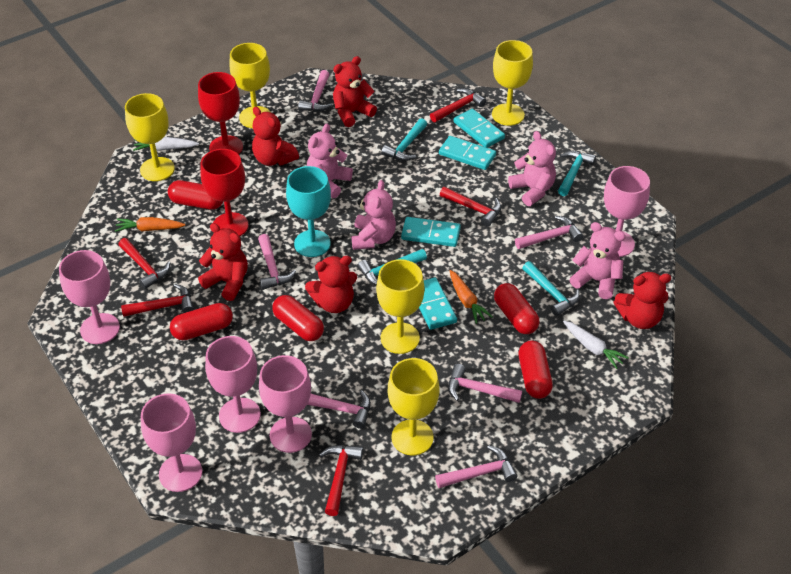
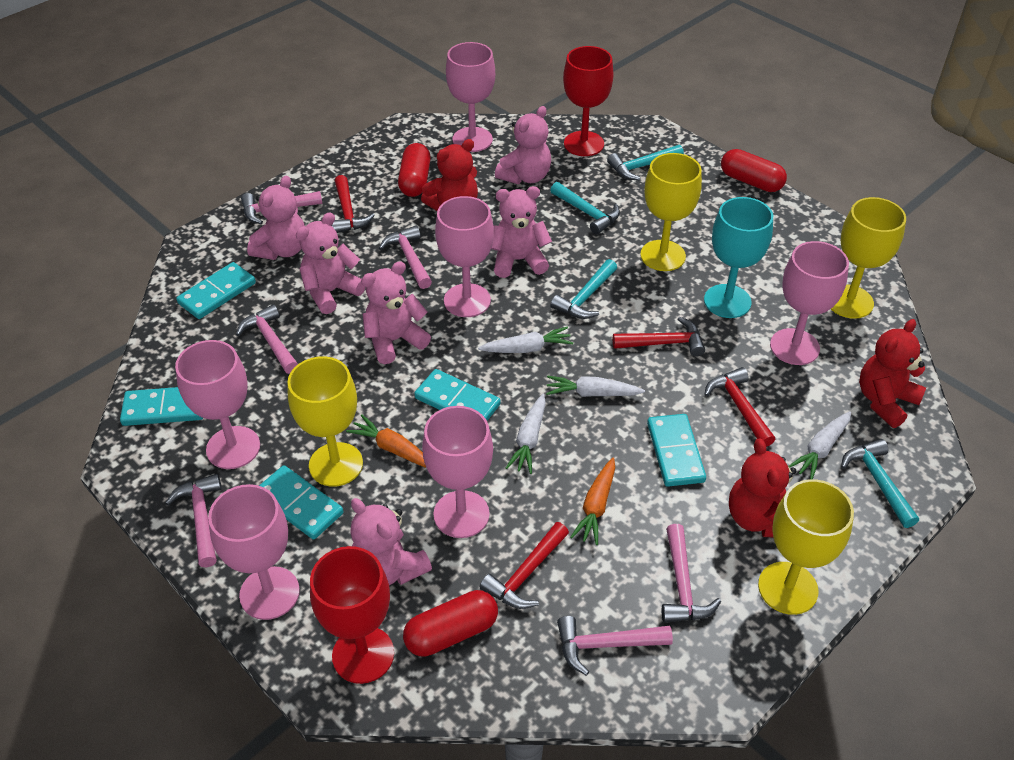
pink goblet: 5 -> 6
pink teddy bear: 4 -> 6
red capsule: 5 -> 3
red hammer: 5 -> 4
red teddy bear: 5 -> 3
turquoise domino: 4 -> 5
white carrot: 2 -> 4
yellow goblet: 5 -> 4

